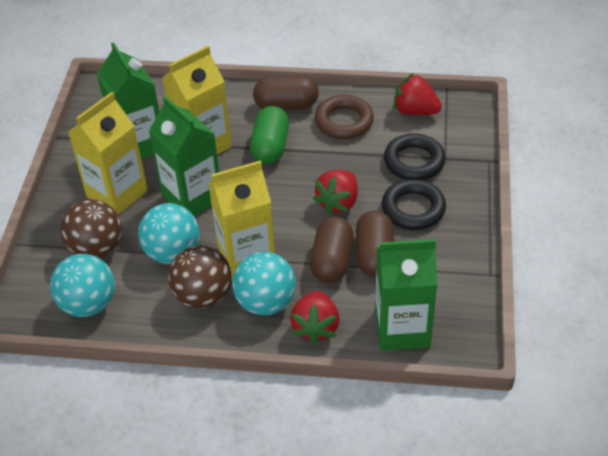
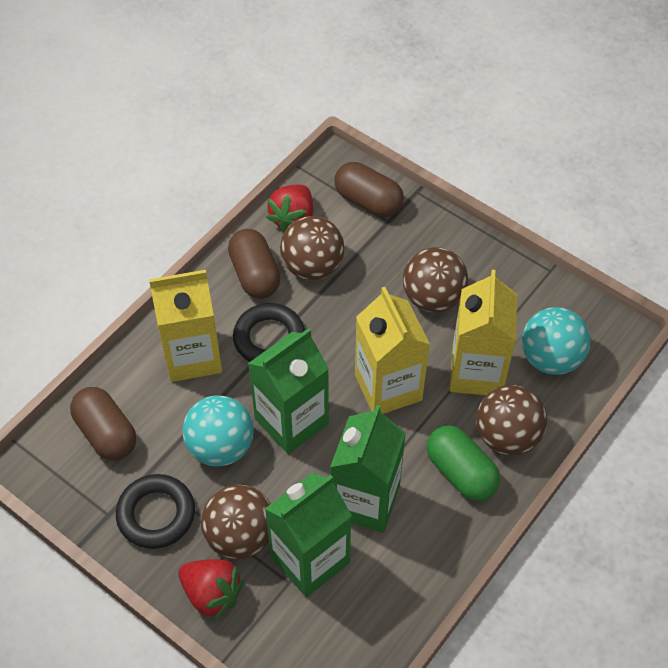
brown ball: 2 -> 4
brown ring: 1 -> 0
red strawberry: 3 -> 2
turquoise ball: 3 -> 2

